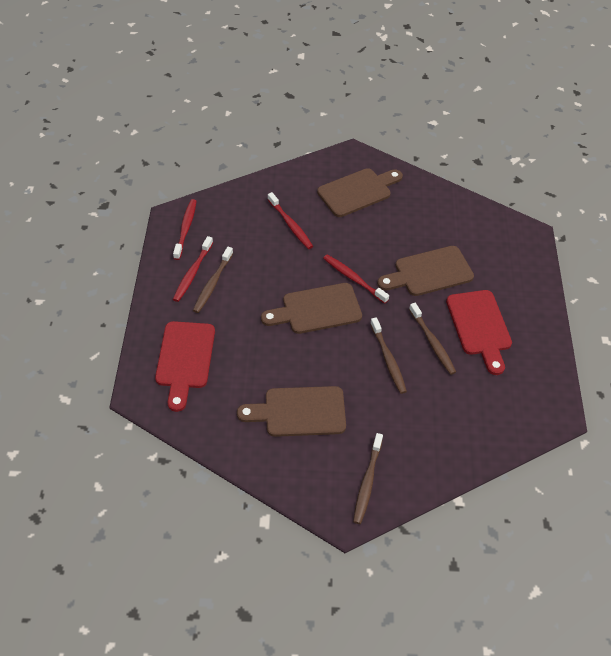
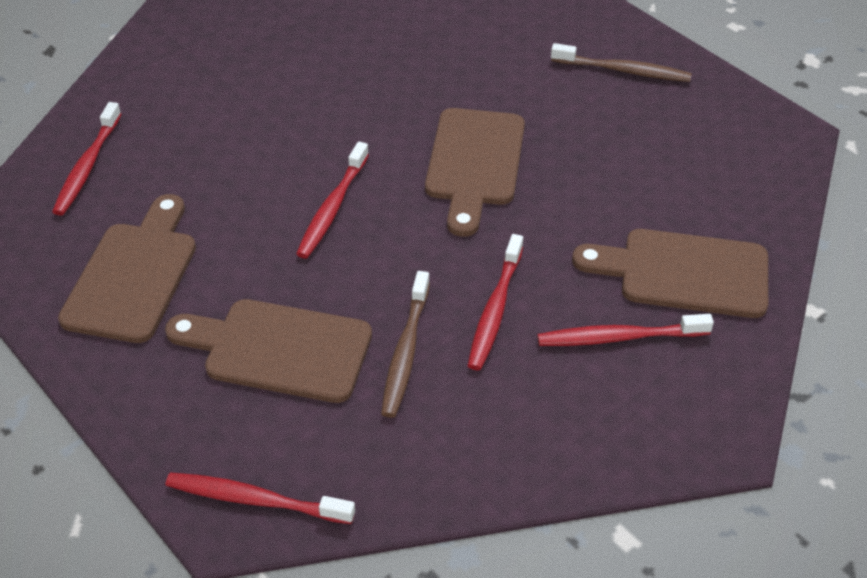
brown toothbrush: 4 -> 2
red cutting board: 2 -> 0
red toothbrush: 4 -> 5

